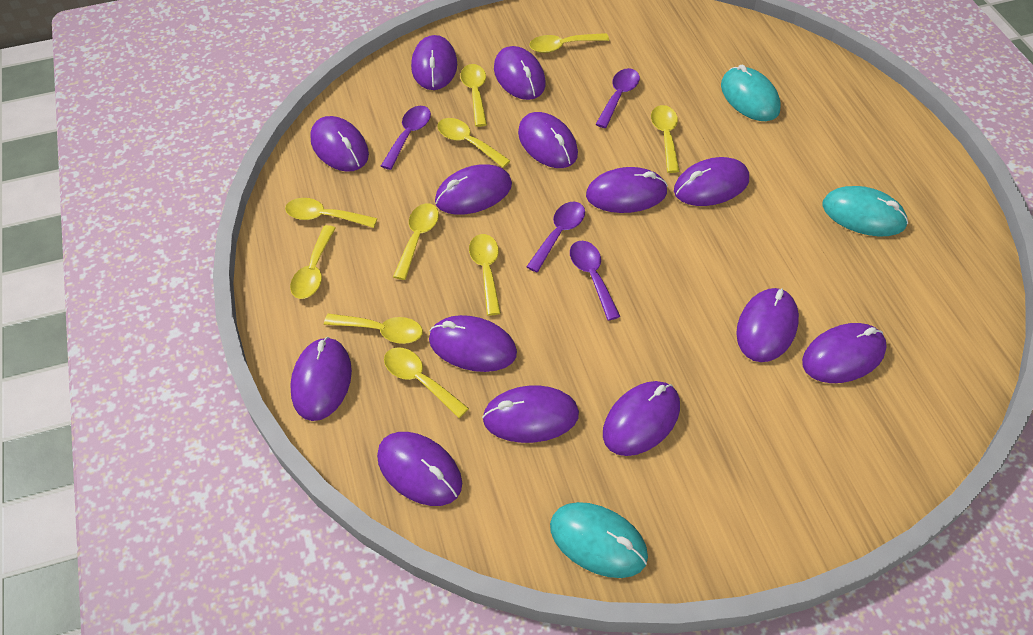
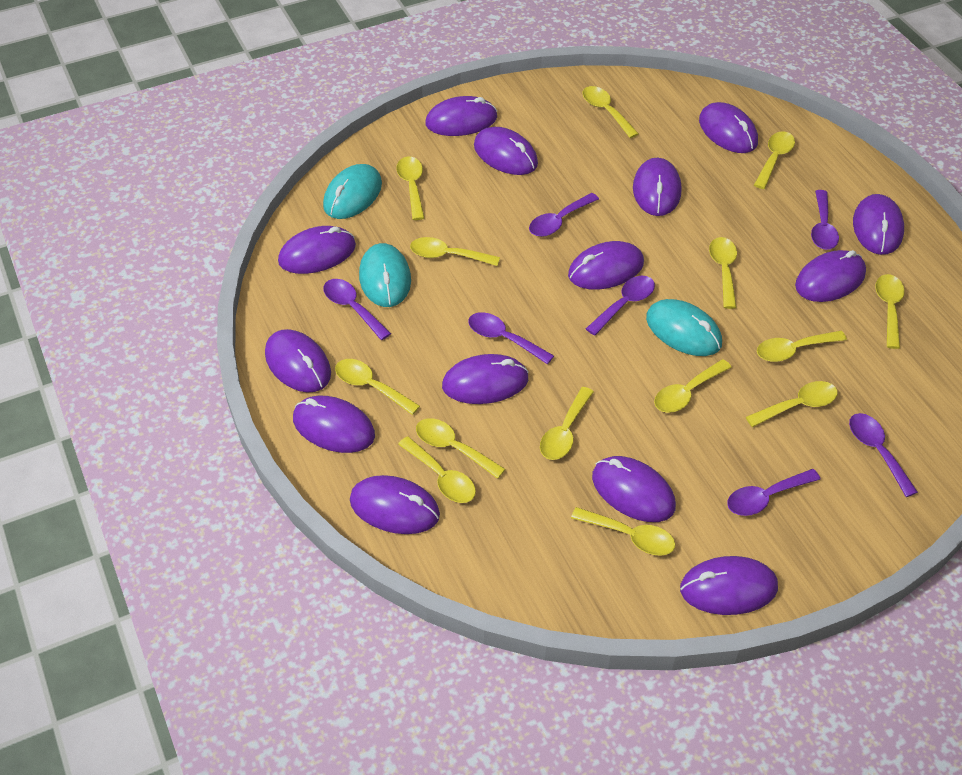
purple spoon: 4 -> 7
yellow spoon: 10 -> 14

